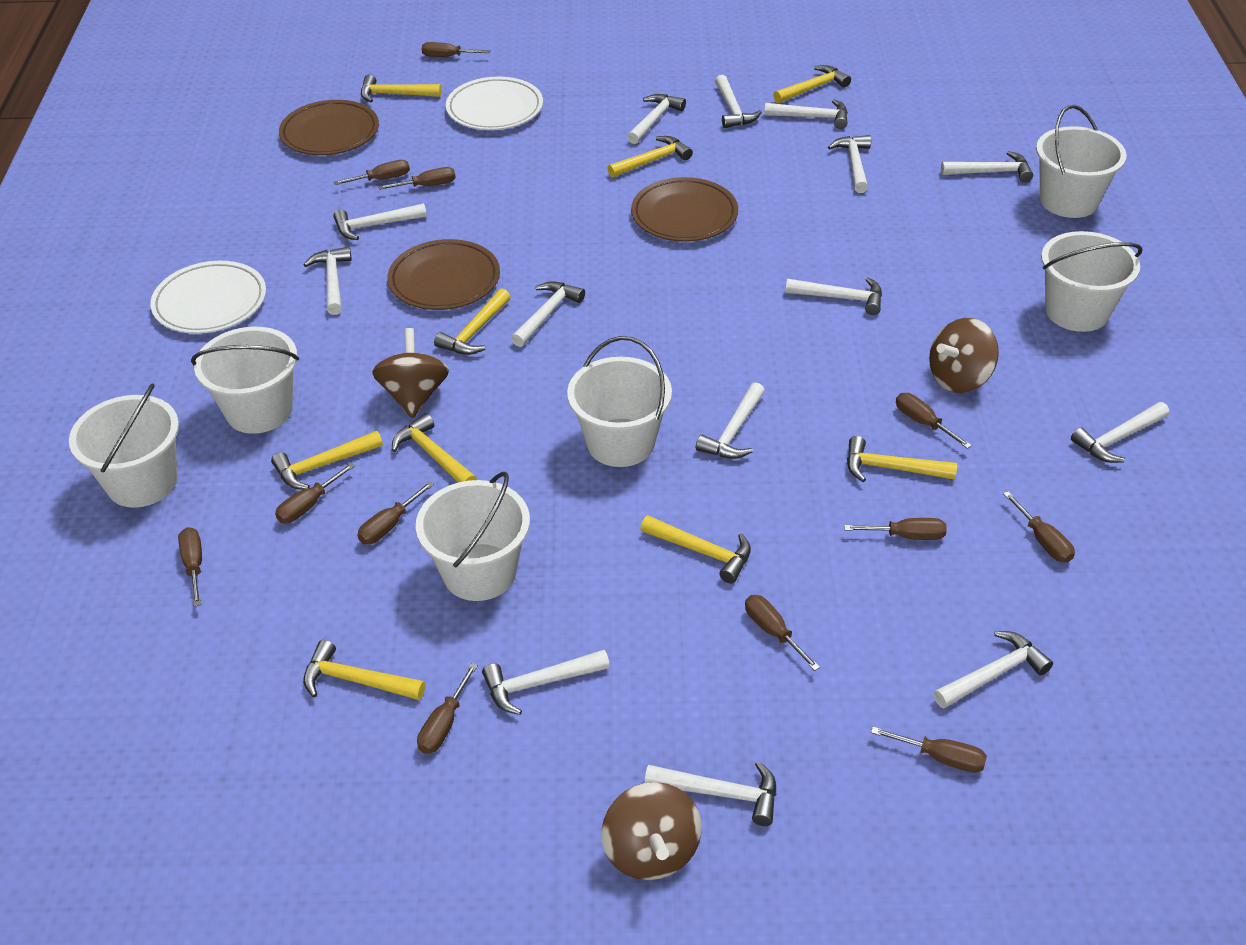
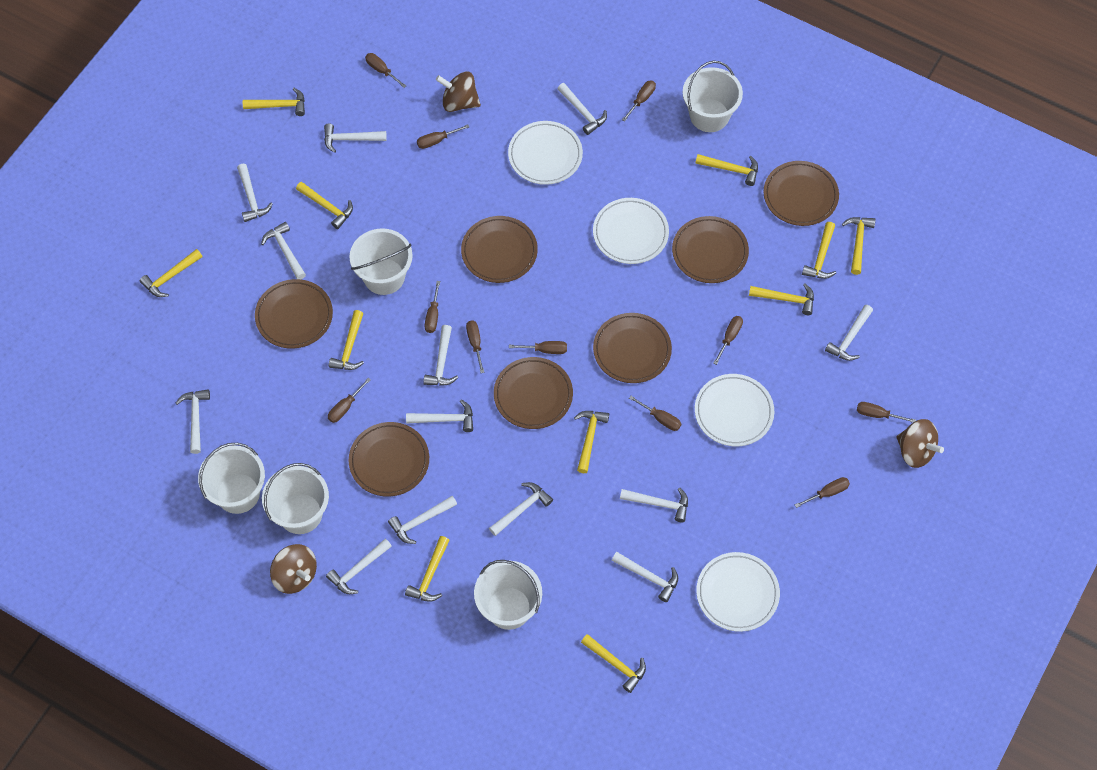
brown plate: 3 -> 7
brown screwdriver: 12 -> 11
white bucket: 6 -> 5
white hammer: 14 -> 13
white plate: 2 -> 4
yellow hammer: 9 -> 11

